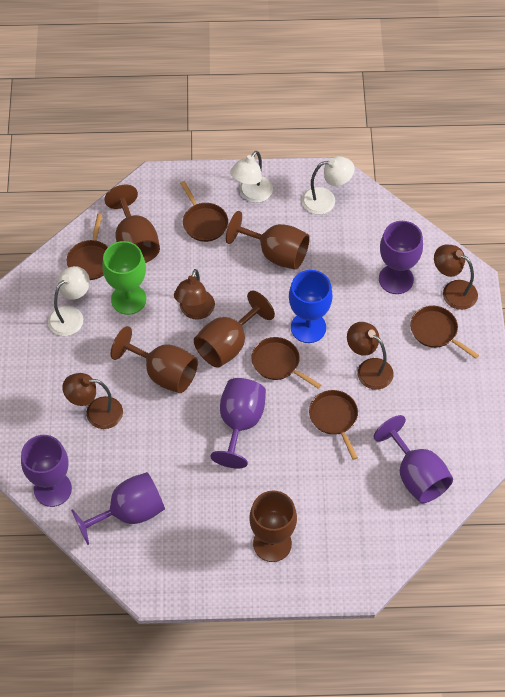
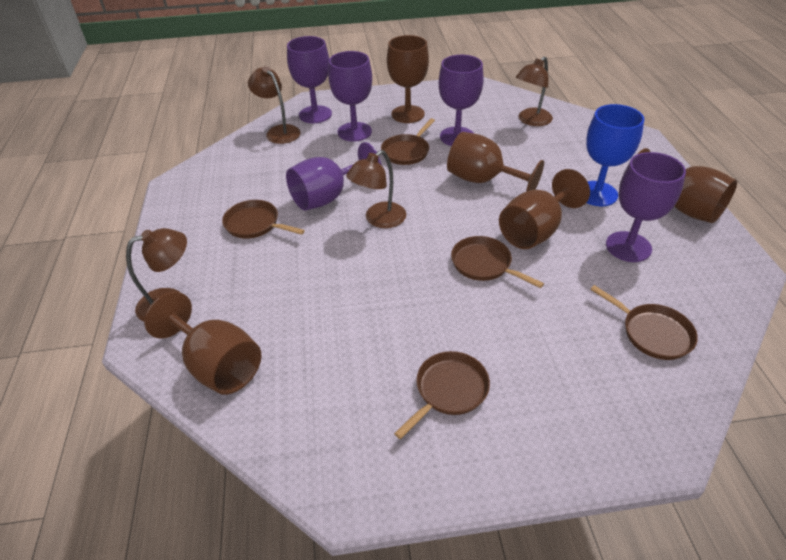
green goblet: 1 -> 0
white lamp: 3 -> 0

